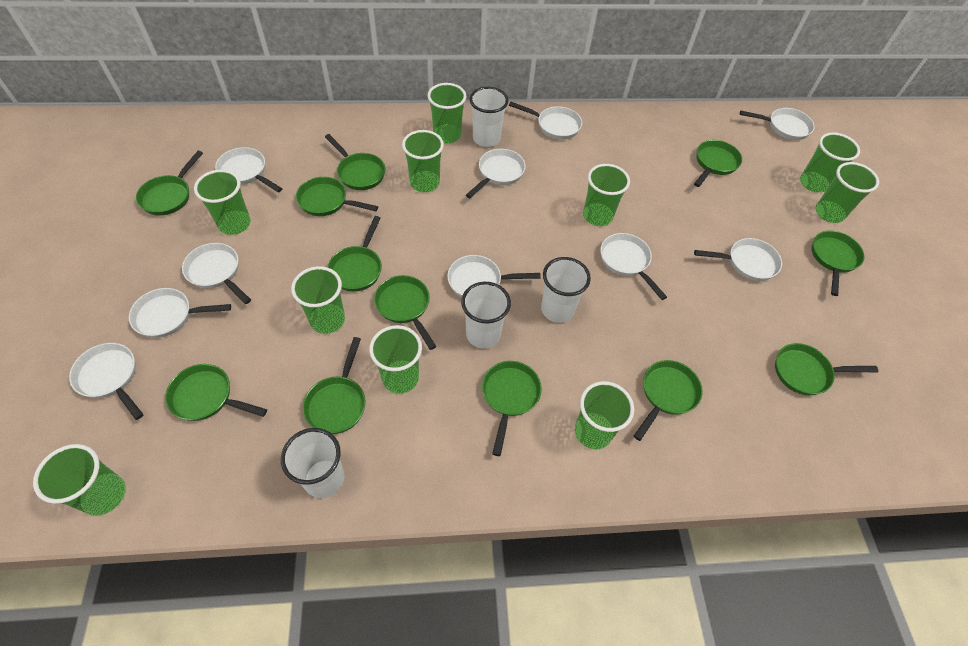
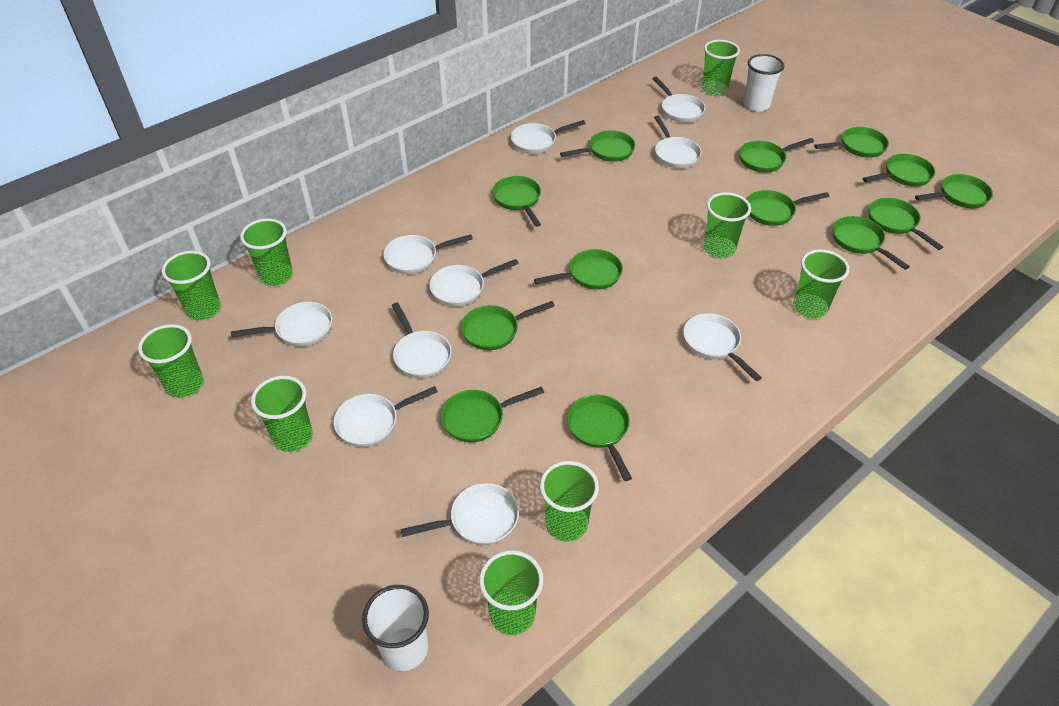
green cup: 10 -> 9
green pan: 12 -> 13
white cup: 4 -> 2

